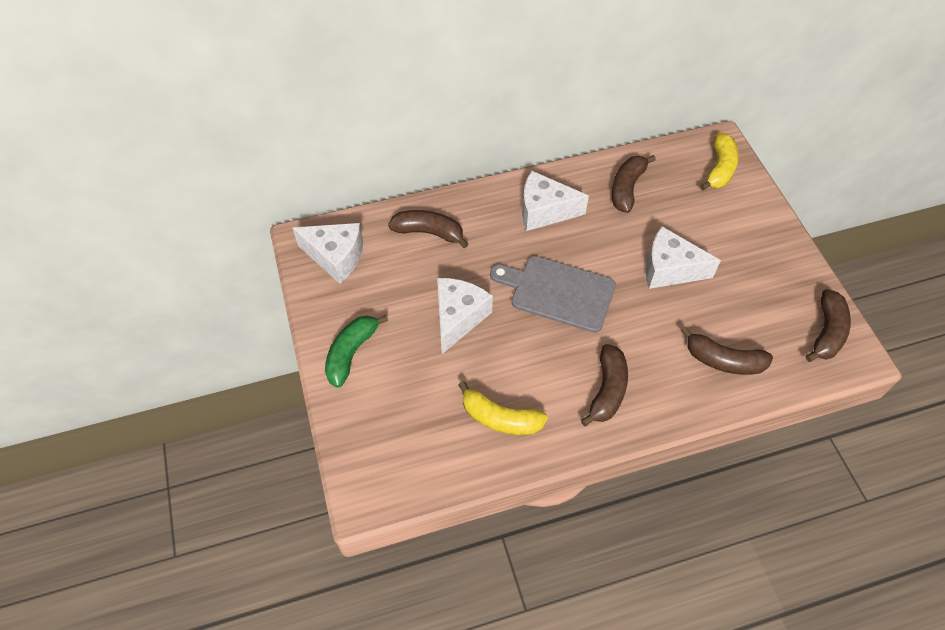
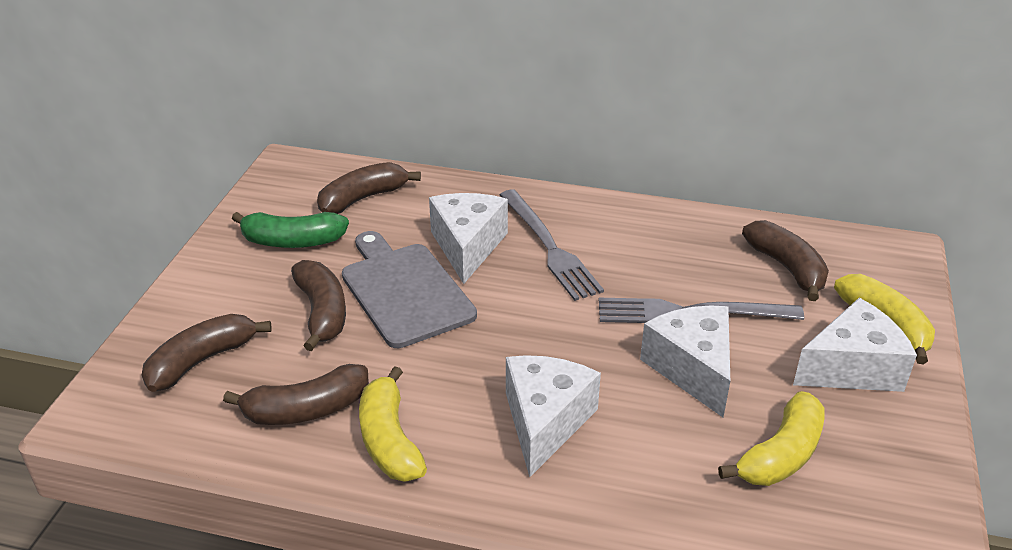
grey fork: 0 -> 2
yellow banana: 2 -> 3

